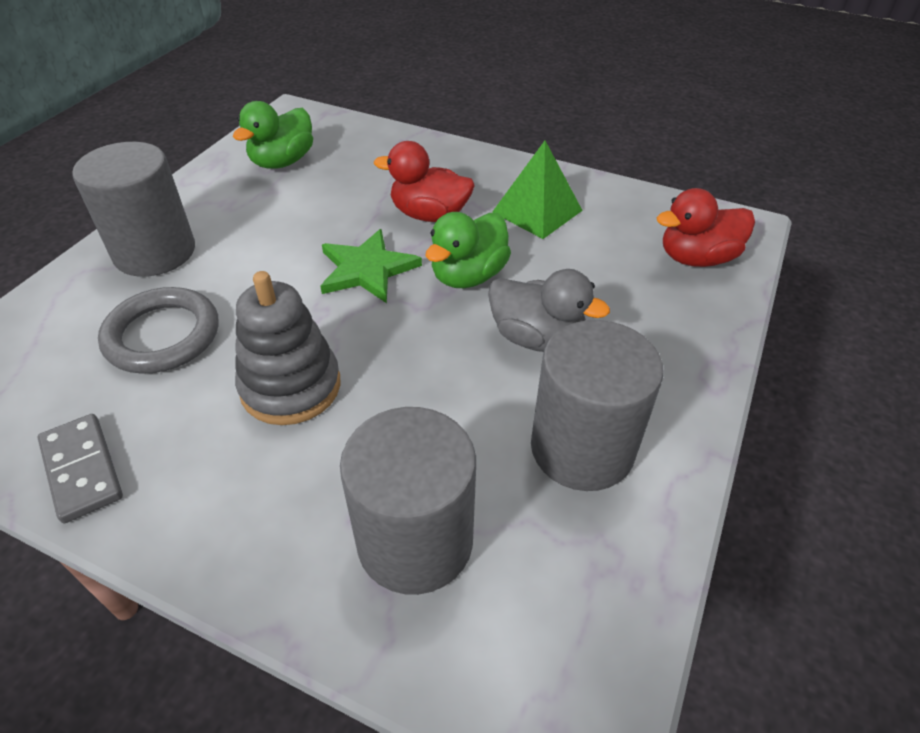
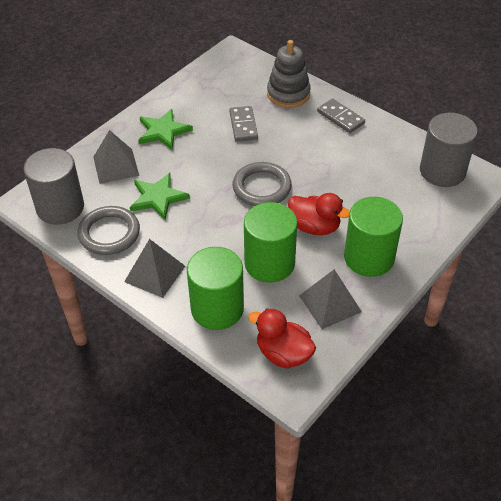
green cylinder: 0 -> 3
green duck: 2 -> 0
green pyramid: 1 -> 0
green star: 1 -> 2
grey cylinder: 3 -> 2
grey domino: 1 -> 2
grey duck: 1 -> 0
grey pyramid: 0 -> 3
grey ring: 1 -> 2

